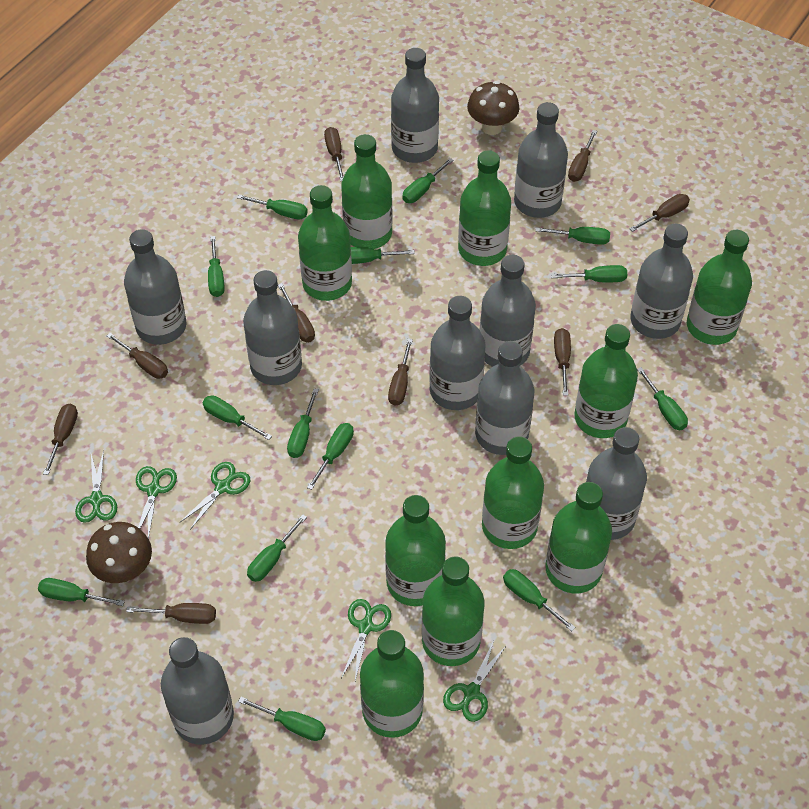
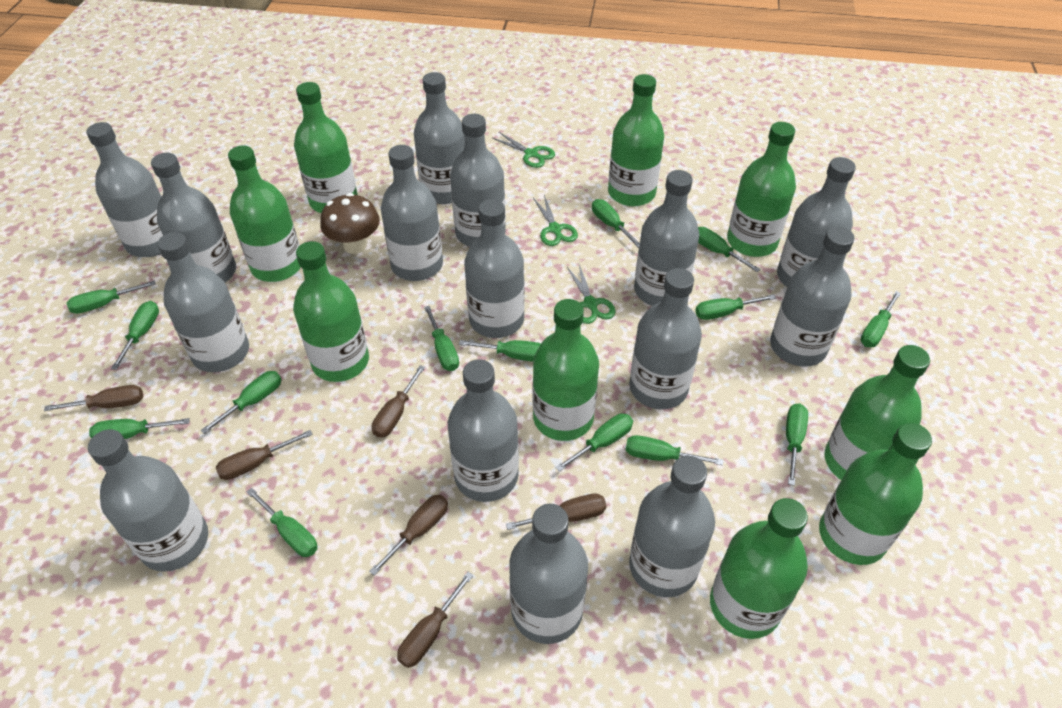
brown mushroom: 2 -> 1
brown screwdriver: 9 -> 6
green bottle: 10 -> 9
green scissors: 5 -> 3
grey bottle: 10 -> 15

